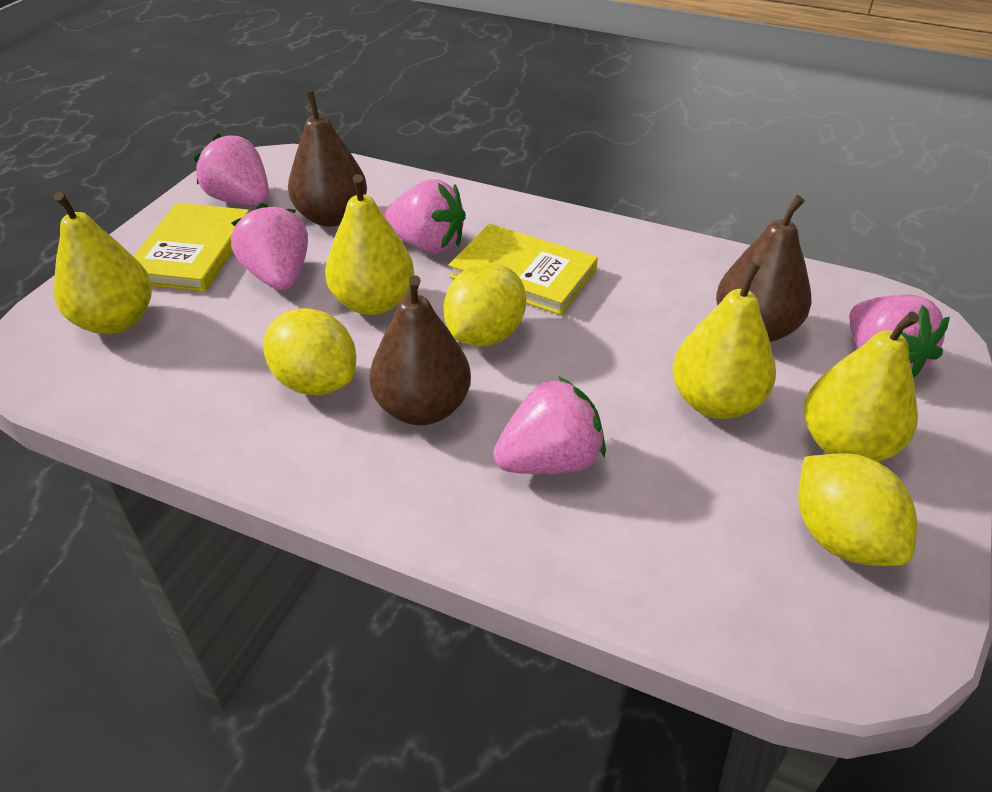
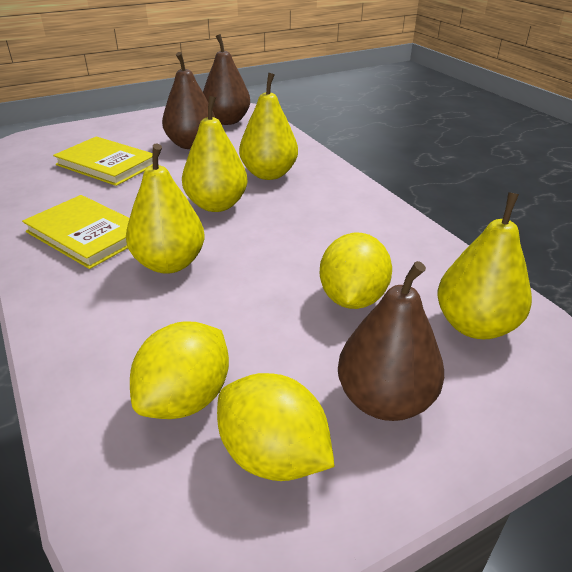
pink strawberry: 5 -> 0

